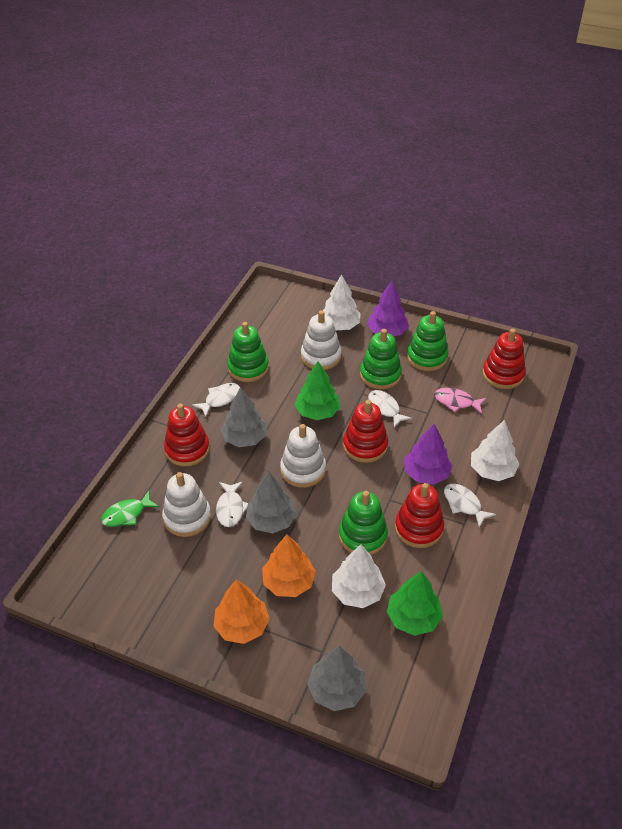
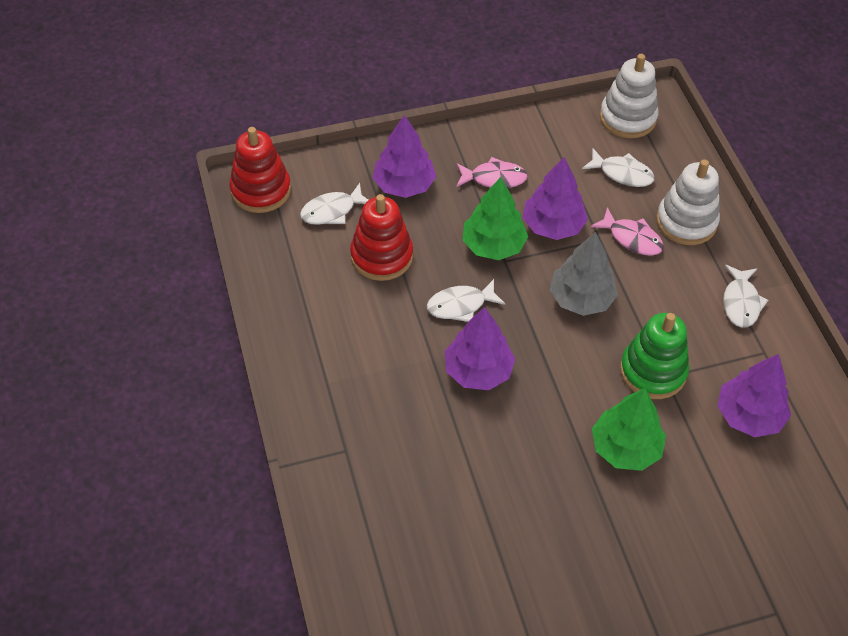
green fish: 1 -> 0
green stacking toy: 4 -> 1
grey tree: 3 -> 1
orange tree: 2 -> 0
pink fish: 1 -> 2
purple tree: 2 -> 4
red stacking toy: 4 -> 2
white stacking toy: 3 -> 2
white tree: 3 -> 0

